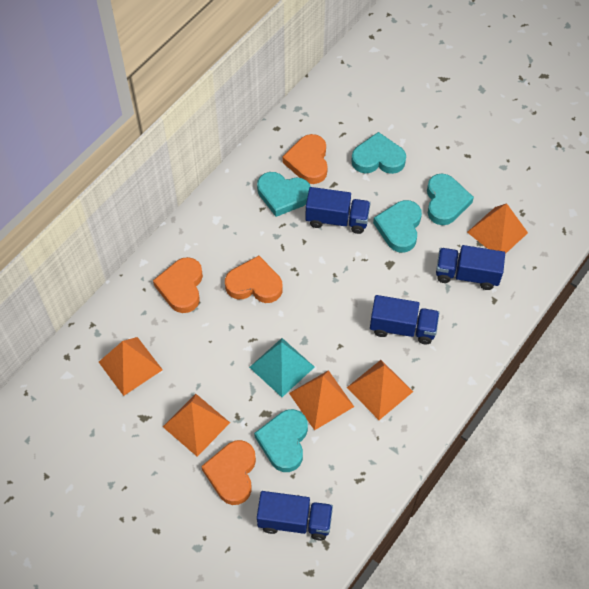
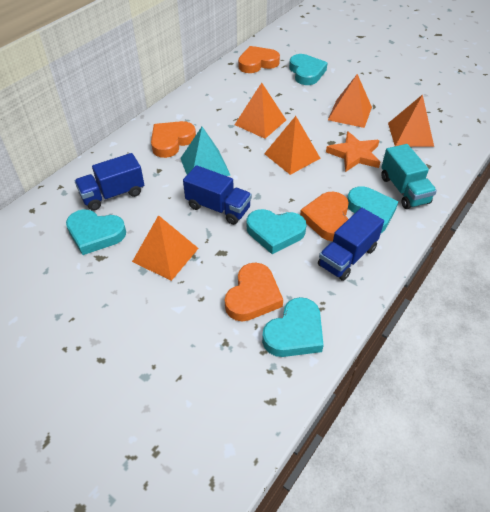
blue truck: 4 -> 3
orange star: 0 -> 1
turquoise truck: 0 -> 1

